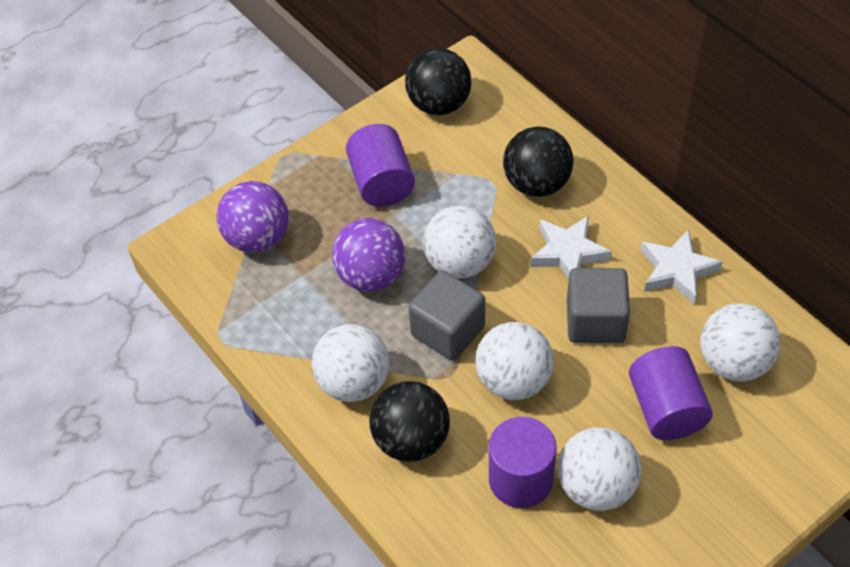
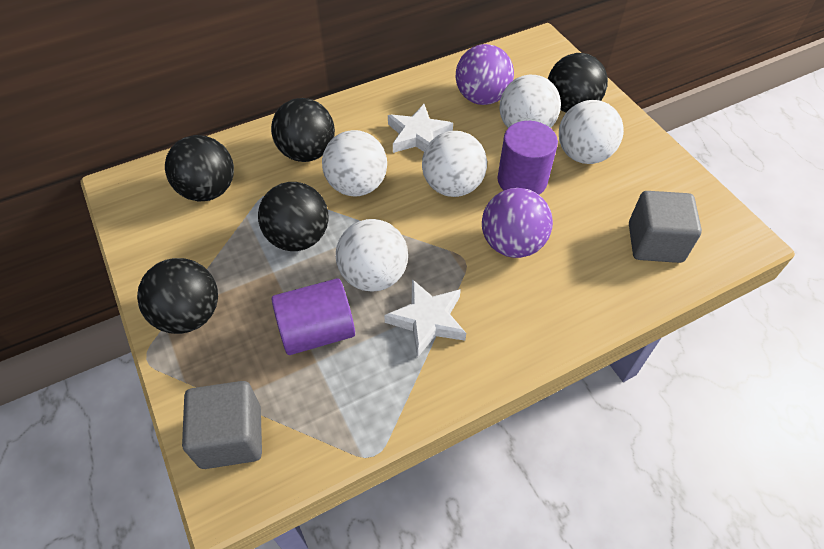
black ball: 3 -> 5
purple cylinder: 3 -> 2

